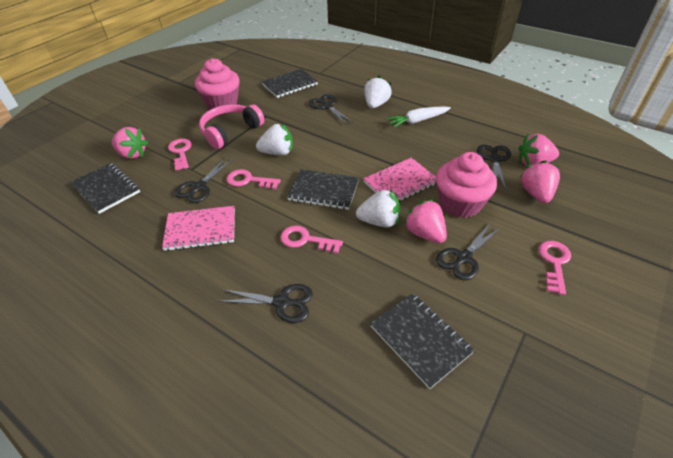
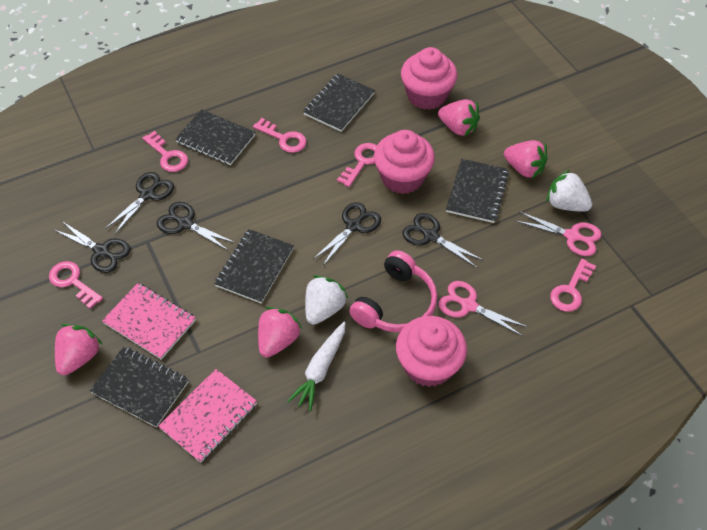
black notebook: 4 -> 5
pink cupcake: 2 -> 3
pink key: 4 -> 5
pink scissors: 0 -> 2
white strawberry: 3 -> 2

